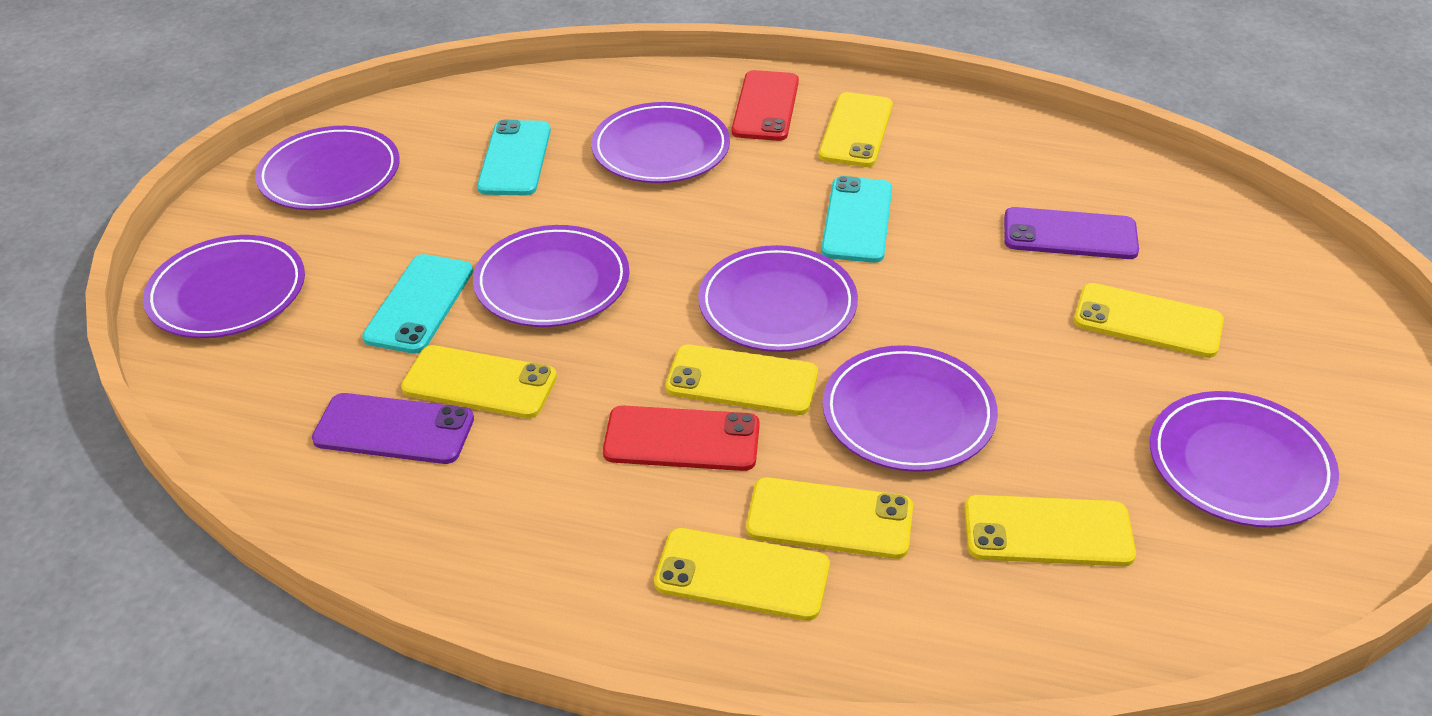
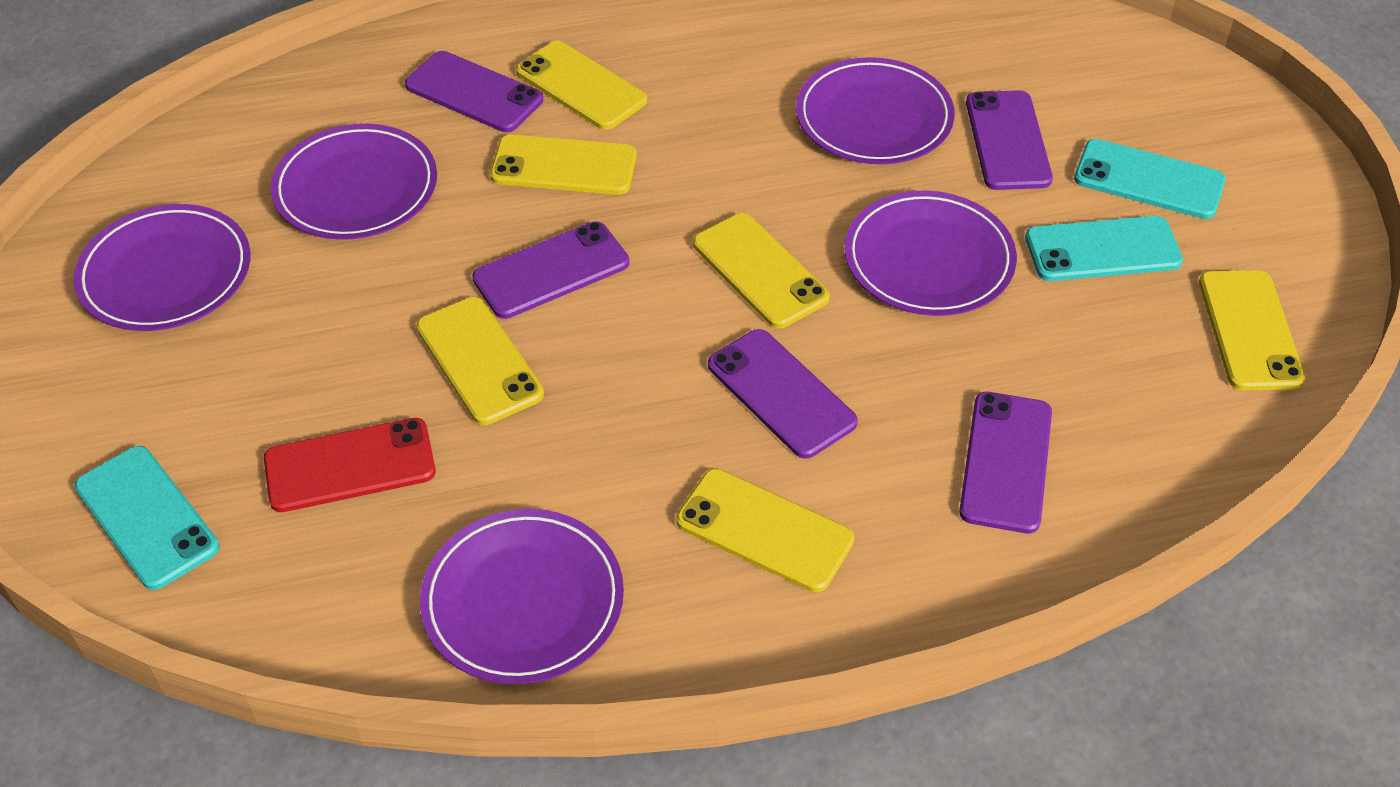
purple phone: 2 -> 5
purple plate: 7 -> 5
red phone: 2 -> 1
yellow phone: 7 -> 6

